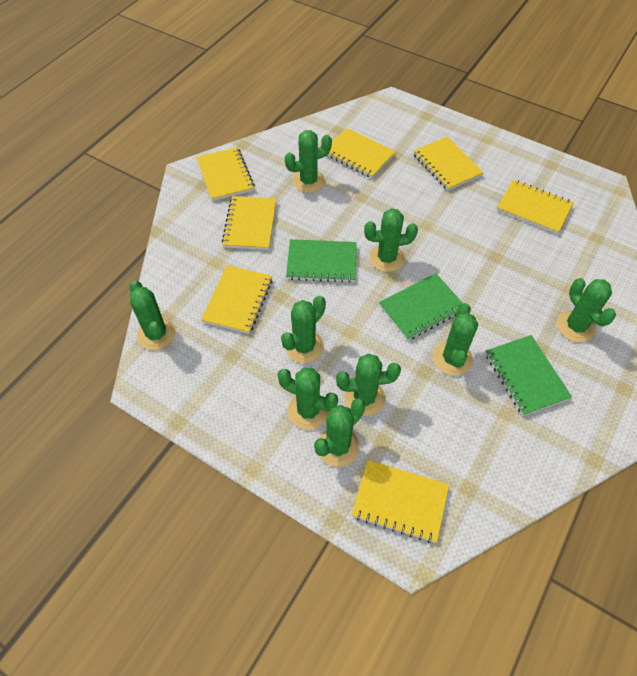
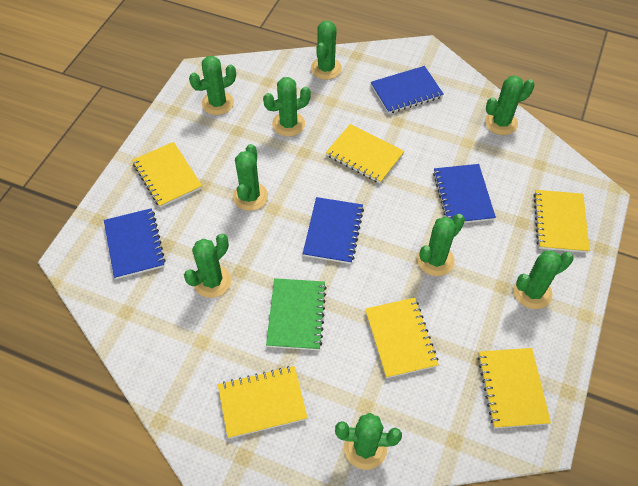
blue notebook: 0 -> 4
green notebook: 3 -> 1
yellow notebook: 7 -> 6

